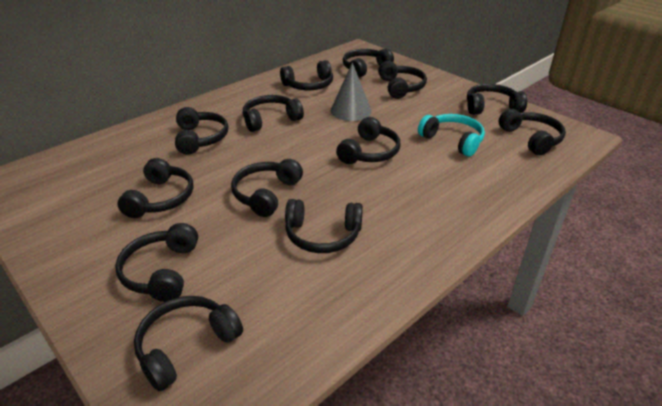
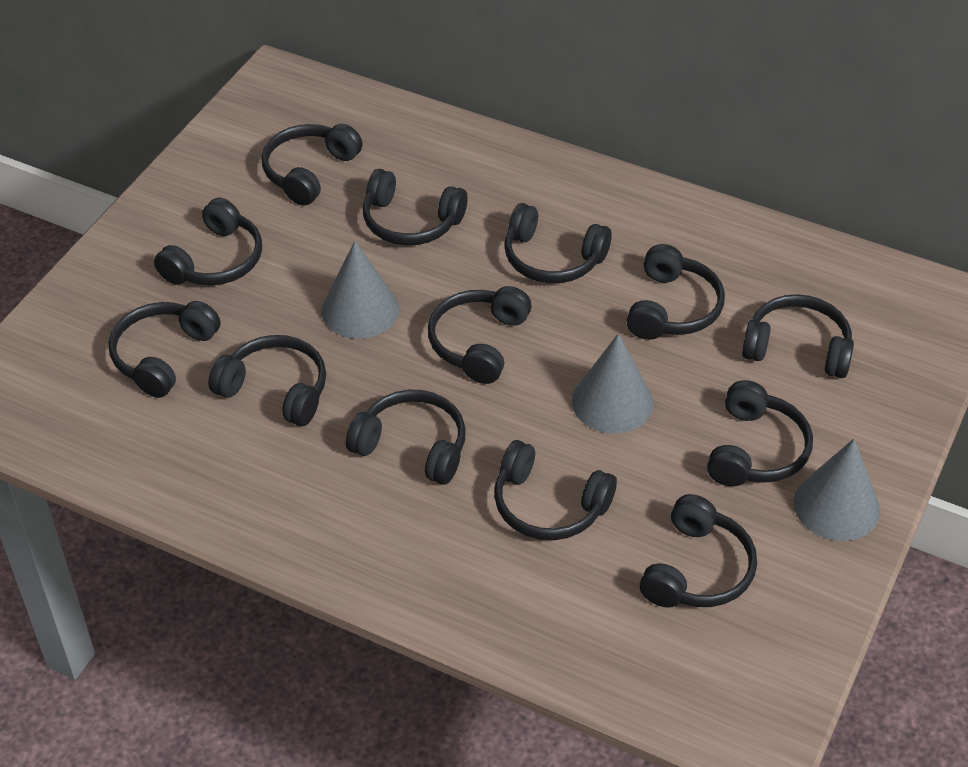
grey cone: 1 -> 3
turquoise headphones: 1 -> 0

